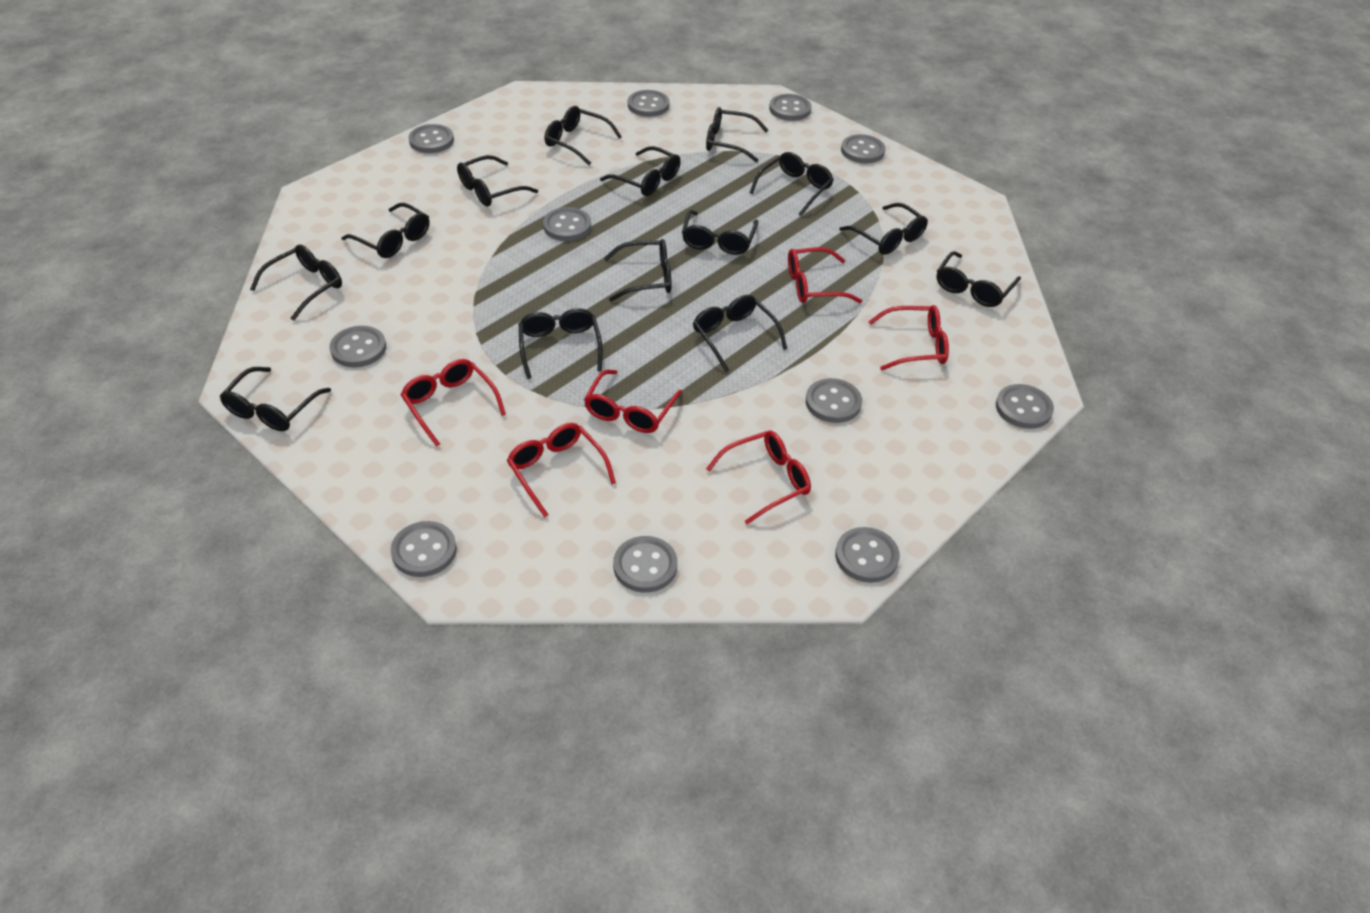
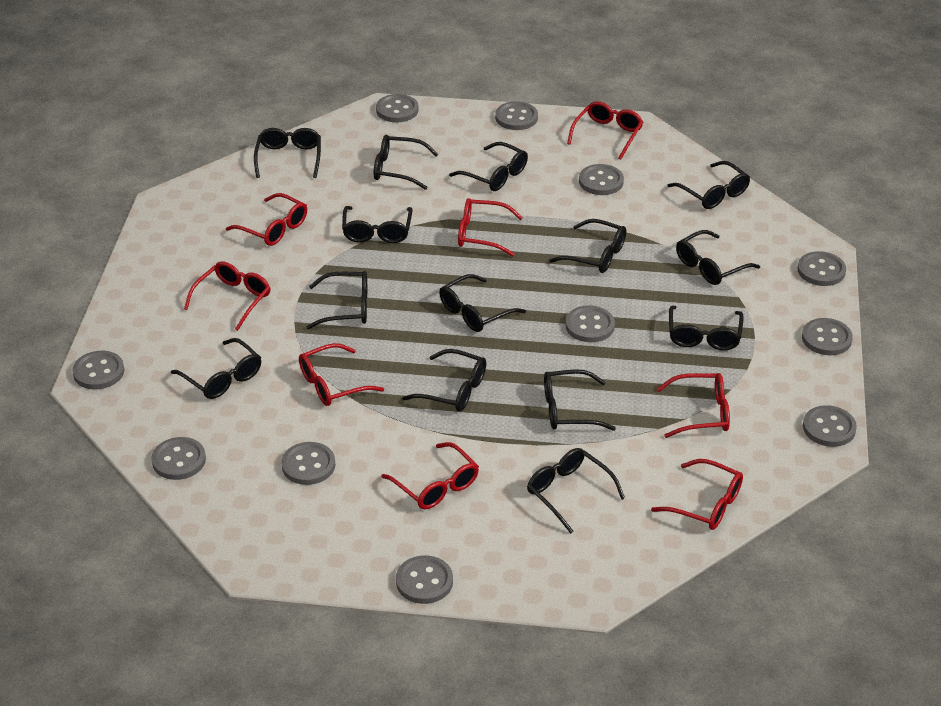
red glasses: 6 -> 8

